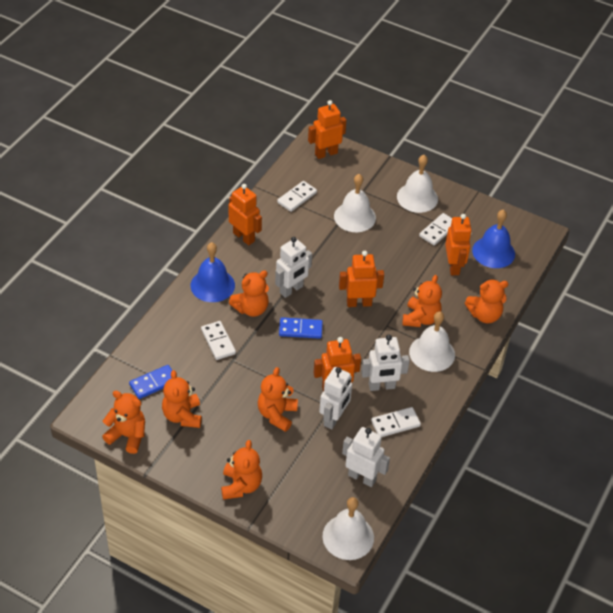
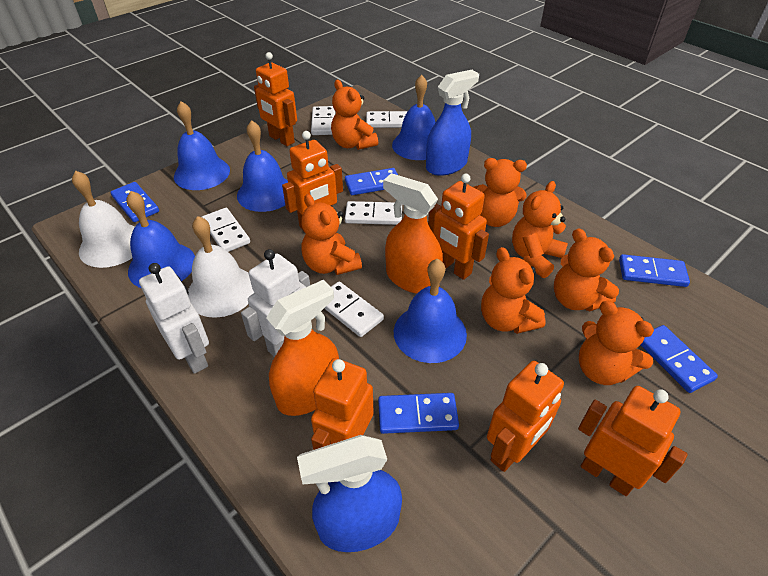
blue bell: 2 -> 5
blue domino: 2 -> 5
blue spray bottle: 0 -> 2
orange robot: 5 -> 6
orange spray bottle: 0 -> 2
white bell: 4 -> 2
white domino: 4 -> 5
white robot: 4 -> 2

